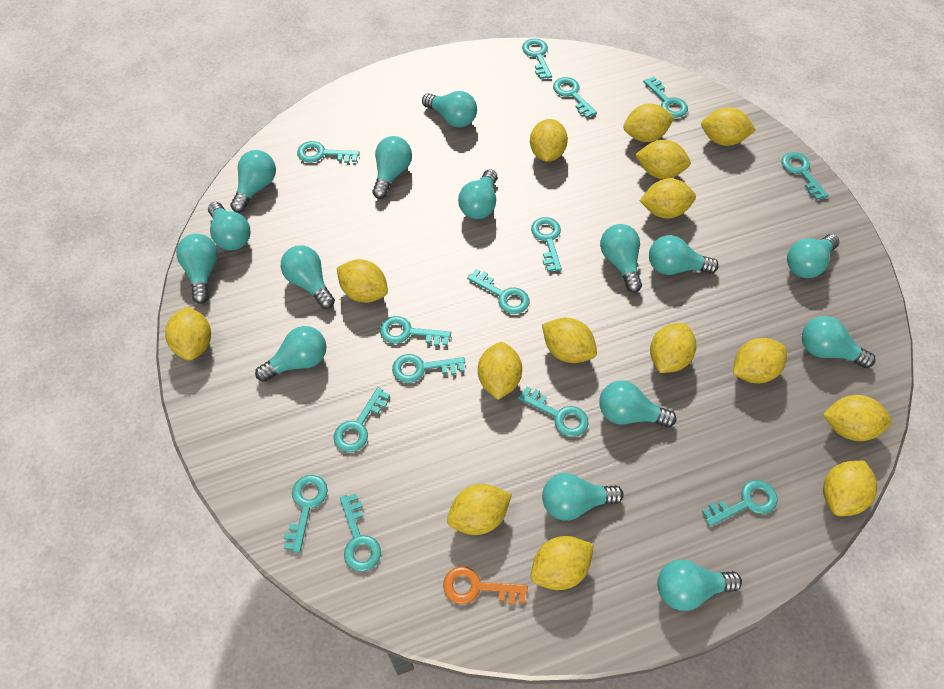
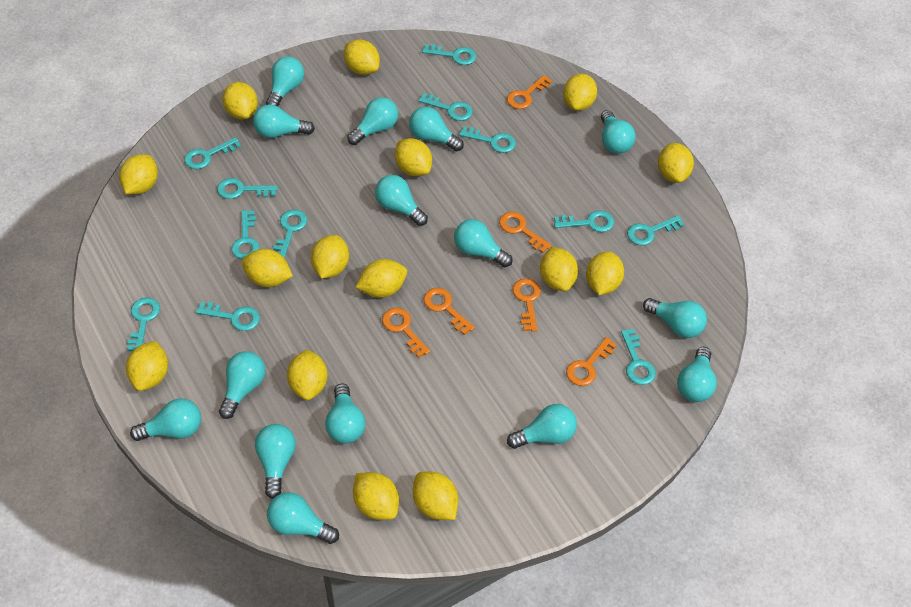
orange key: 1 -> 6
turquoise key: 14 -> 12

